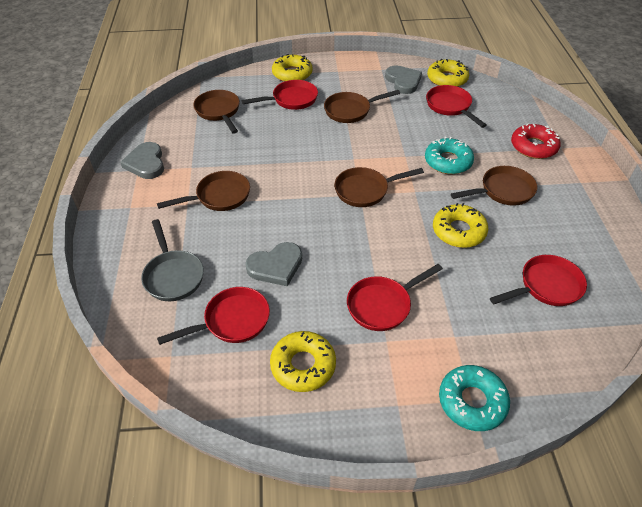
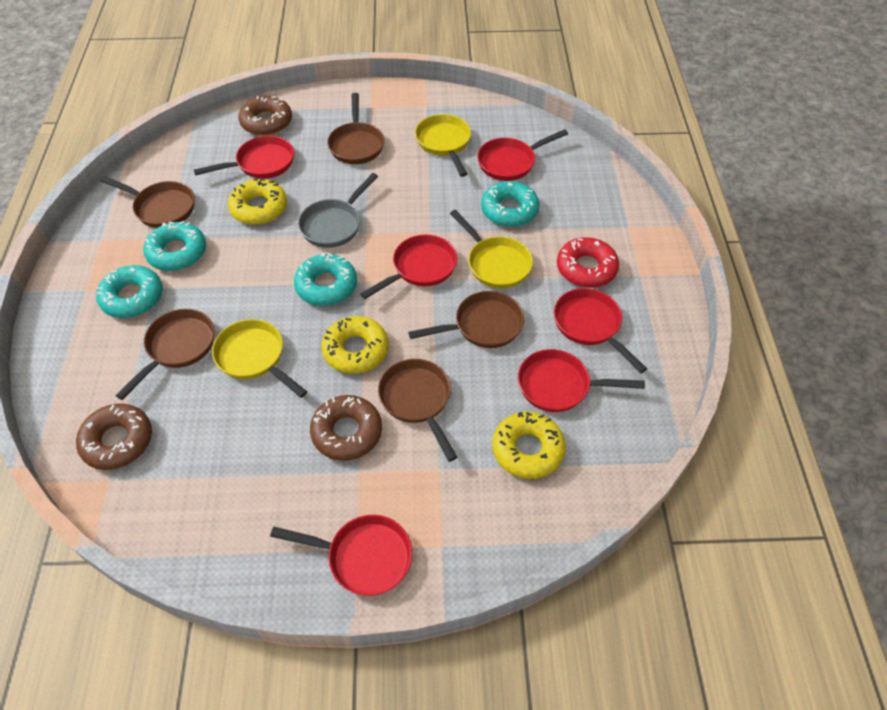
brown donut: 0 -> 3
grey heart: 3 -> 0
red pan: 5 -> 6
turquoise donut: 2 -> 4
yellow donut: 4 -> 3
yellow pan: 0 -> 3

